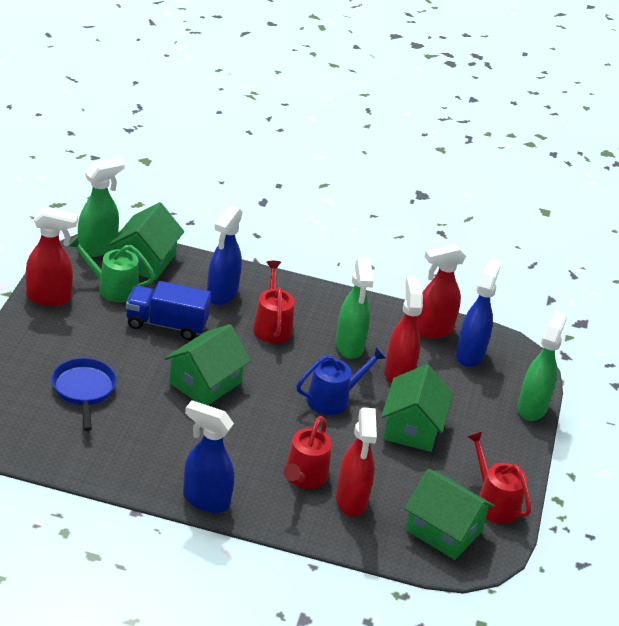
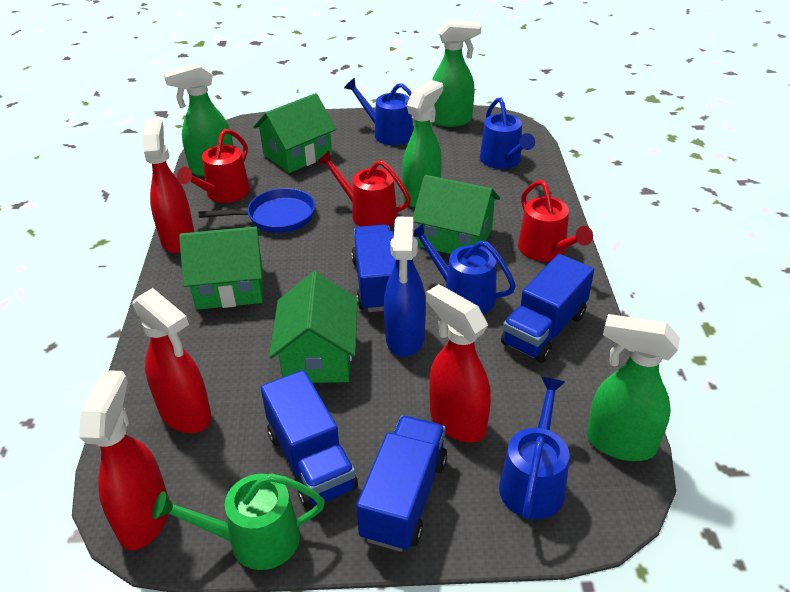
blue spray bottle: 3 -> 1
blue truck: 1 -> 4
blue watering can: 1 -> 4
green spray bottle: 3 -> 4

